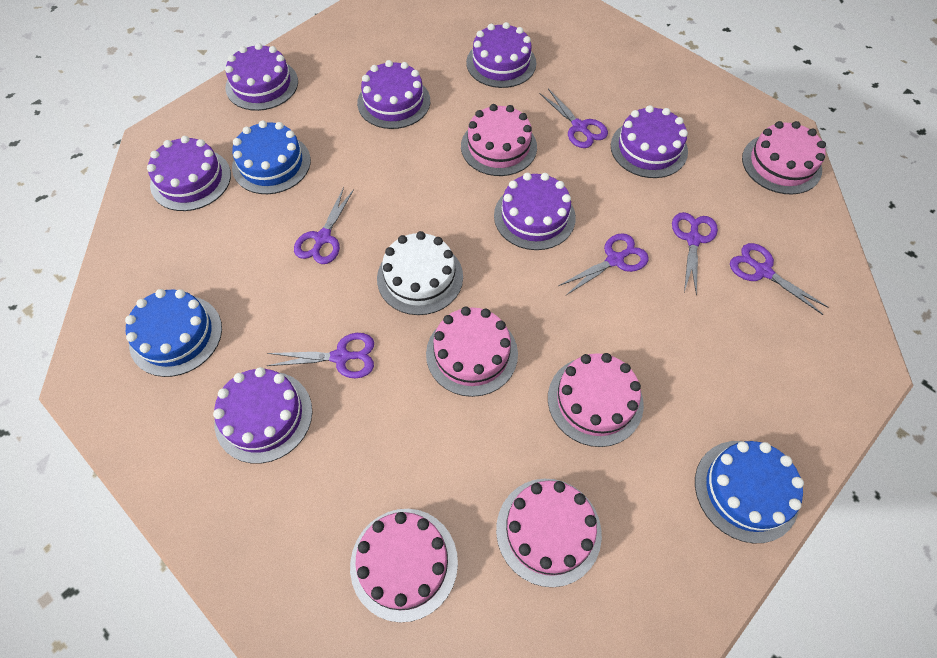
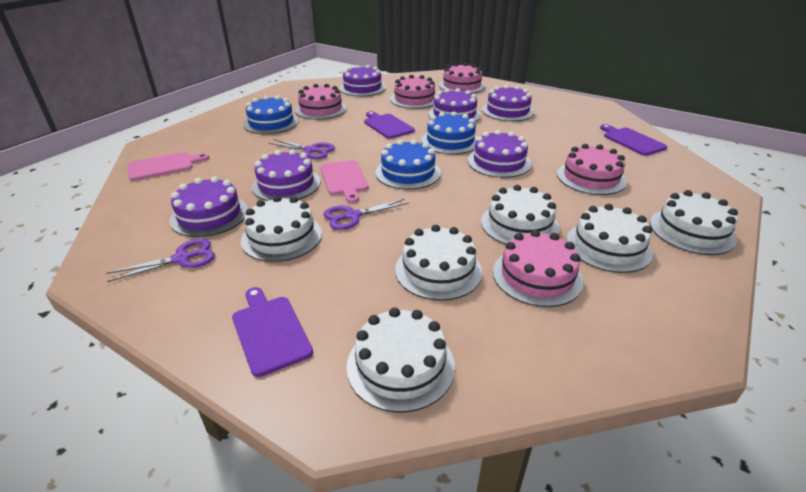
pink cake: 6 -> 5
pink cutting board: 0 -> 2
purple cake: 7 -> 6
purple cutting board: 0 -> 3
purple scissors: 6 -> 3
white cake: 1 -> 6

